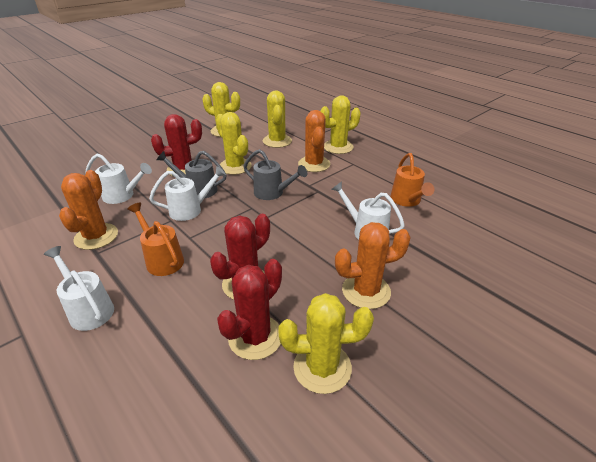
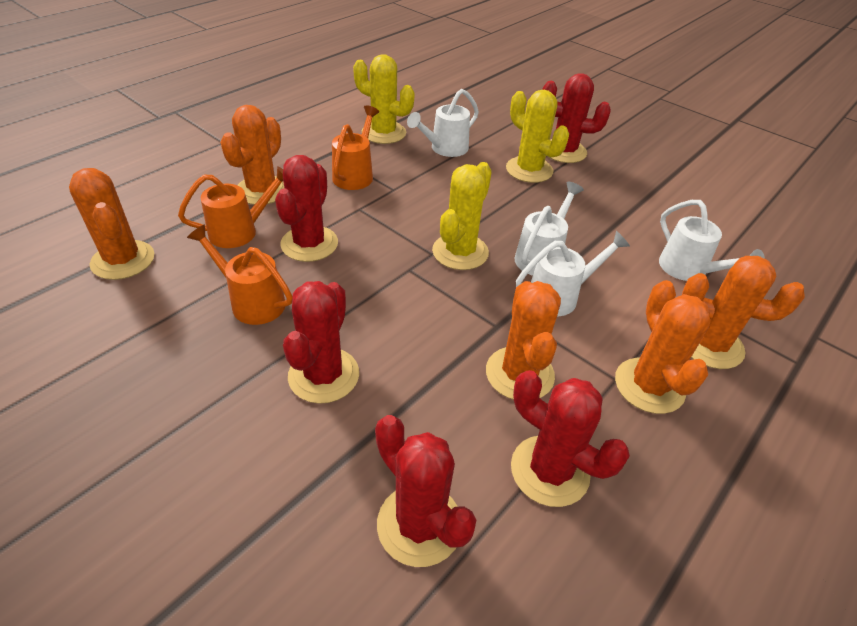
grey watering can: 2 -> 0
orange cactus: 3 -> 5
orange watering can: 2 -> 3
red cactus: 3 -> 5
yellow cactus: 5 -> 3

